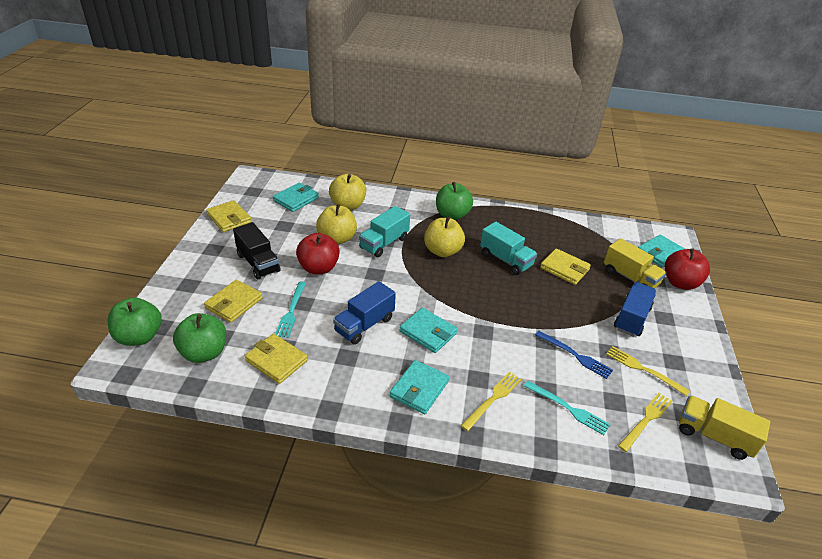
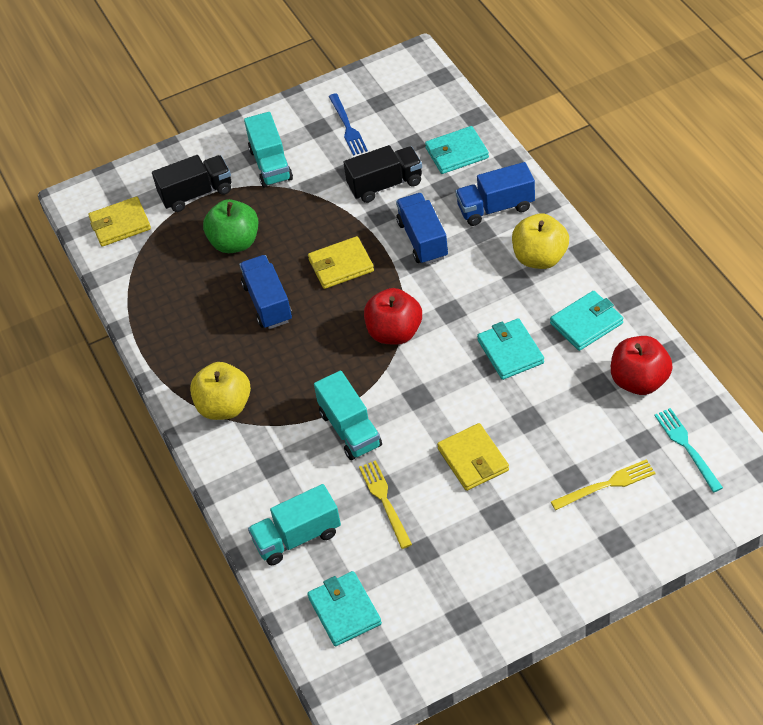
black truck: 1 -> 2
blue truck: 2 -> 3
green apple: 3 -> 1
turquoise fork: 2 -> 1
turquoise truck: 2 -> 3
yellow apple: 3 -> 2
yellow fork: 3 -> 2
yellow truck: 2 -> 0
yellow wallet: 4 -> 3

